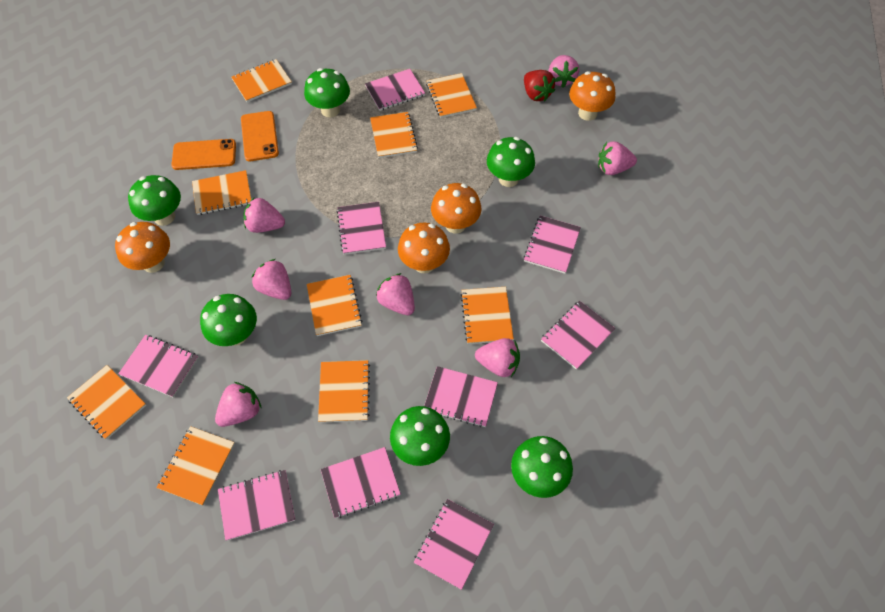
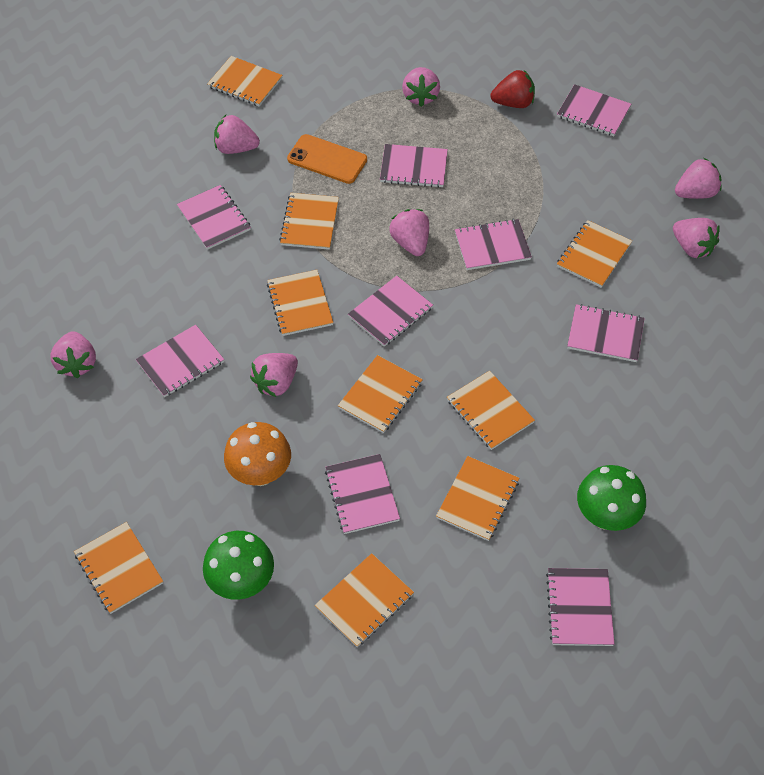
green mushroom: 6 -> 2
orange mushroom: 4 -> 1
orange phone: 2 -> 1

